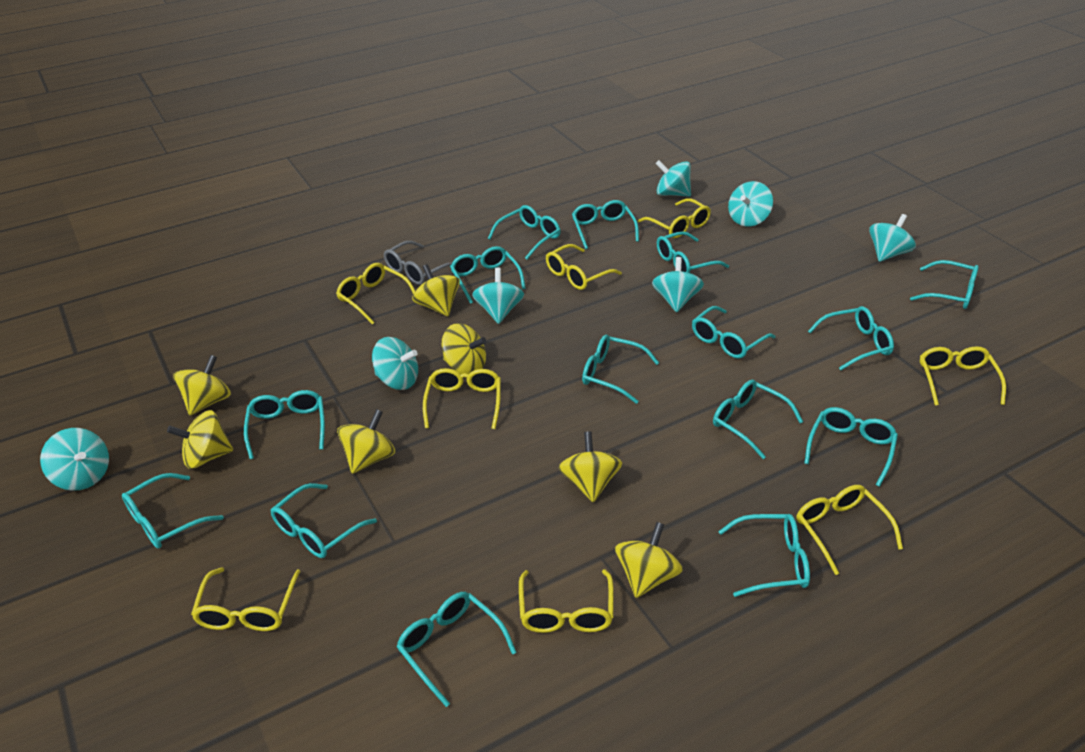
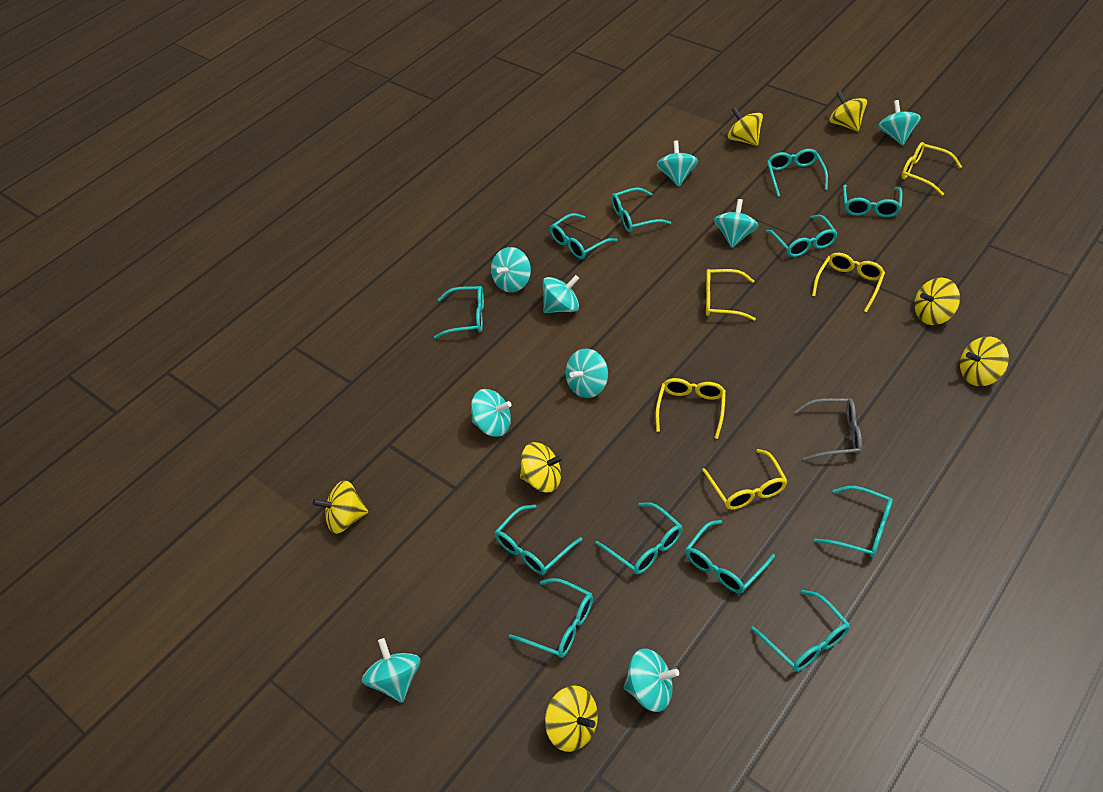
turquoise glasses: 15 -> 12
turquoise spinning top: 7 -> 9
yellow glasses: 8 -> 5

